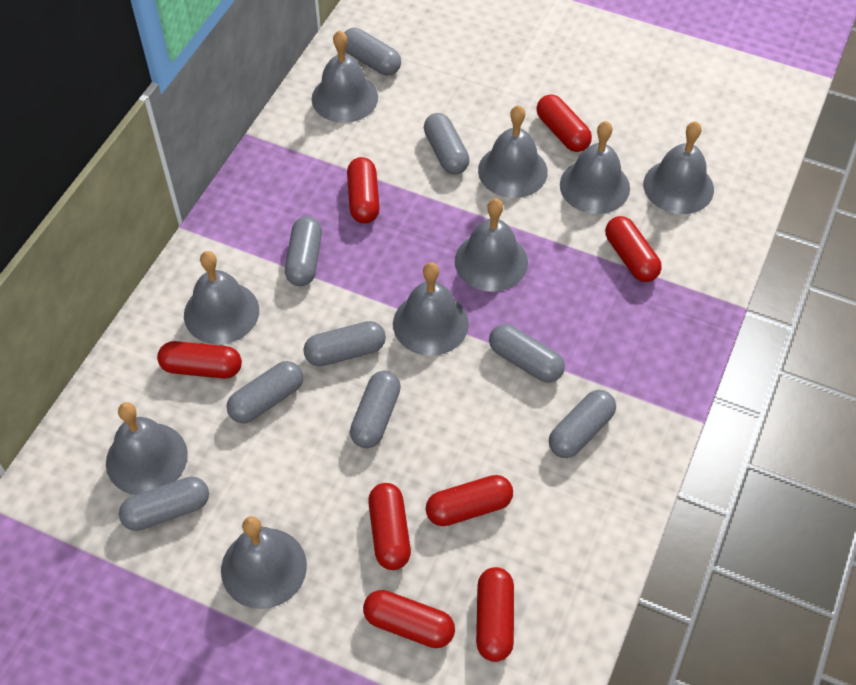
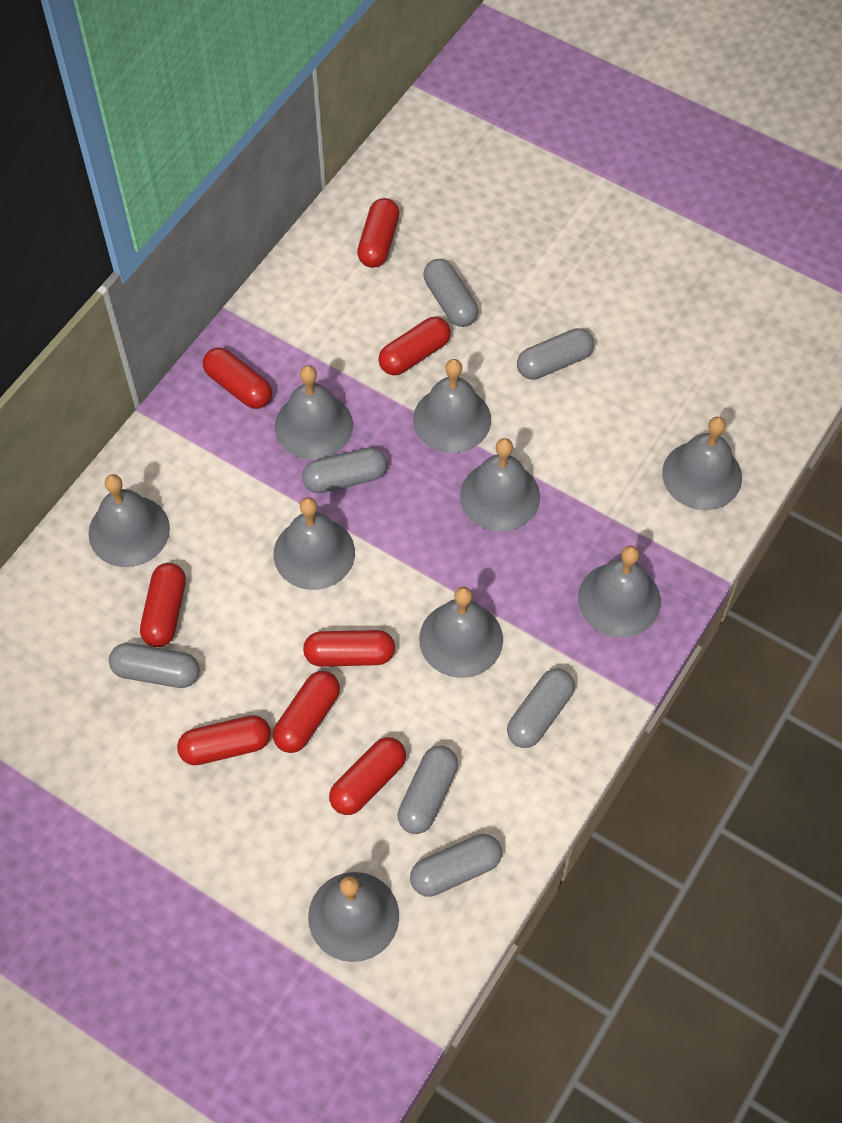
grey capsule: 9 -> 7

